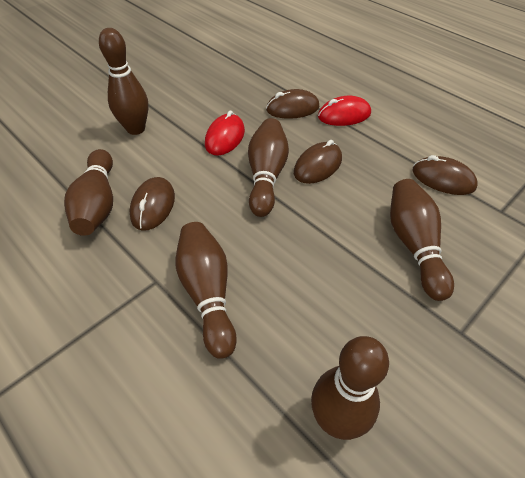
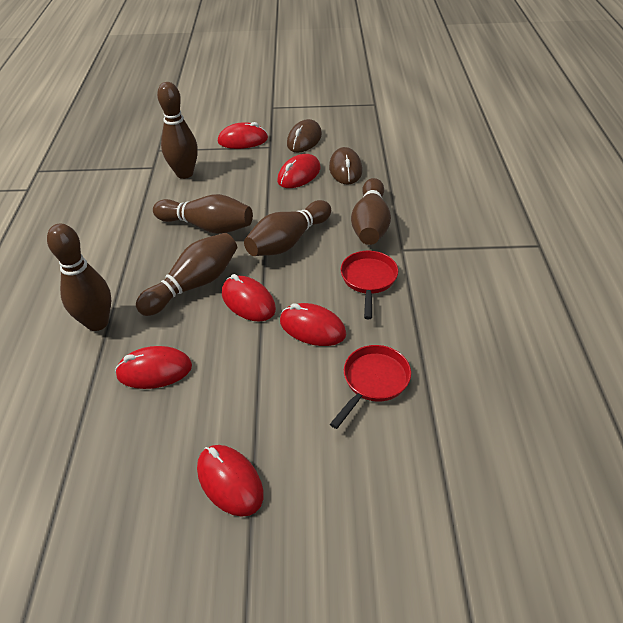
brown mouse: 4 -> 2
red mouse: 2 -> 6
red pan: 0 -> 2

